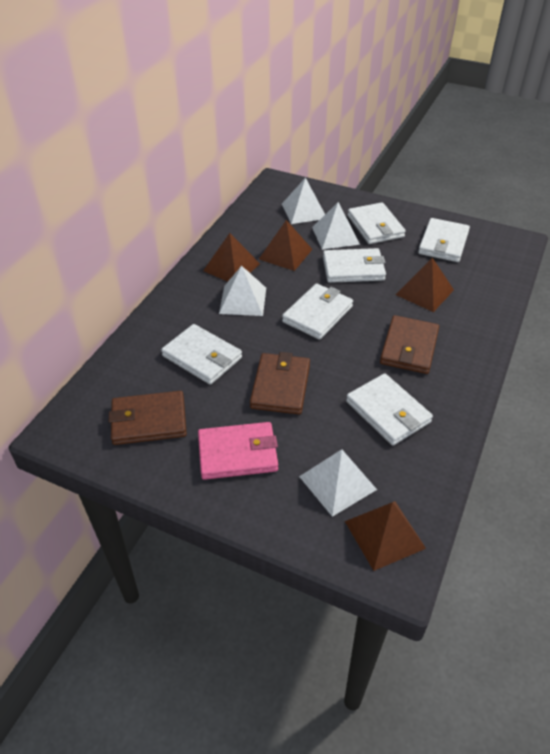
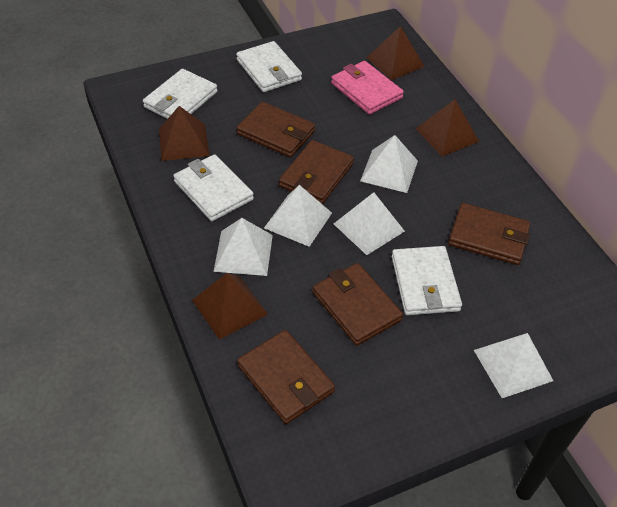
brown wallet: 3 -> 5
white pyramid: 4 -> 5
white wallet: 6 -> 4

